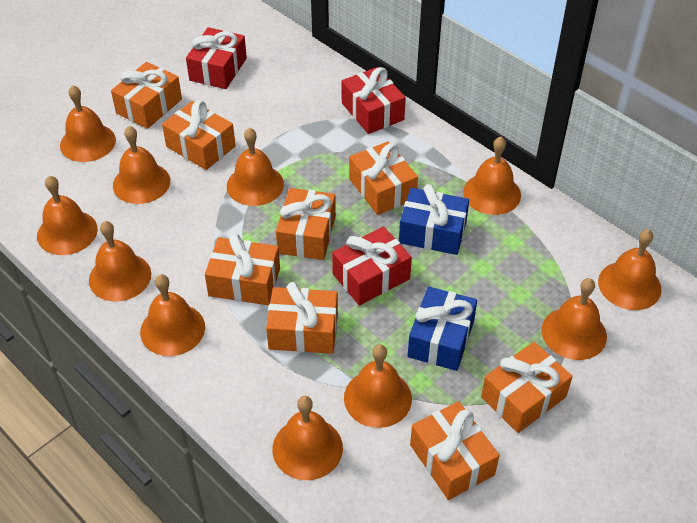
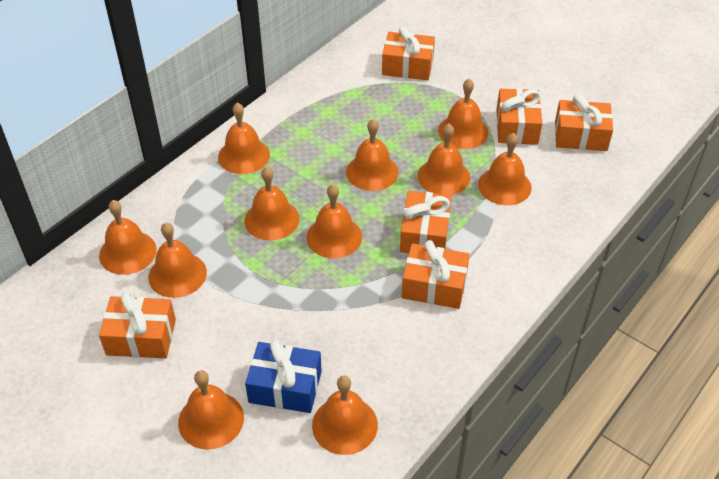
blue gift: 2 -> 1
orange gift: 8 -> 6
red gift: 3 -> 0

